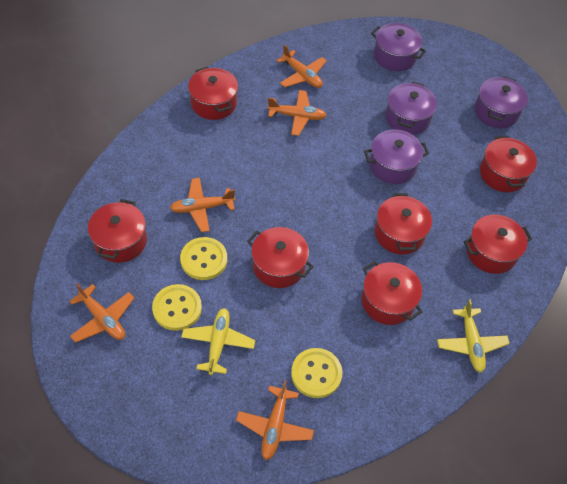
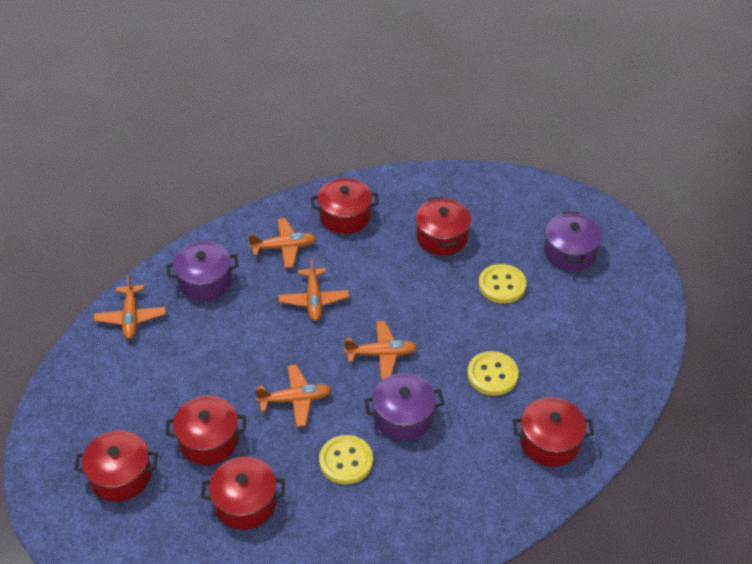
purple pot: 4 -> 3
red pot: 7 -> 6
yellow plane: 2 -> 0

